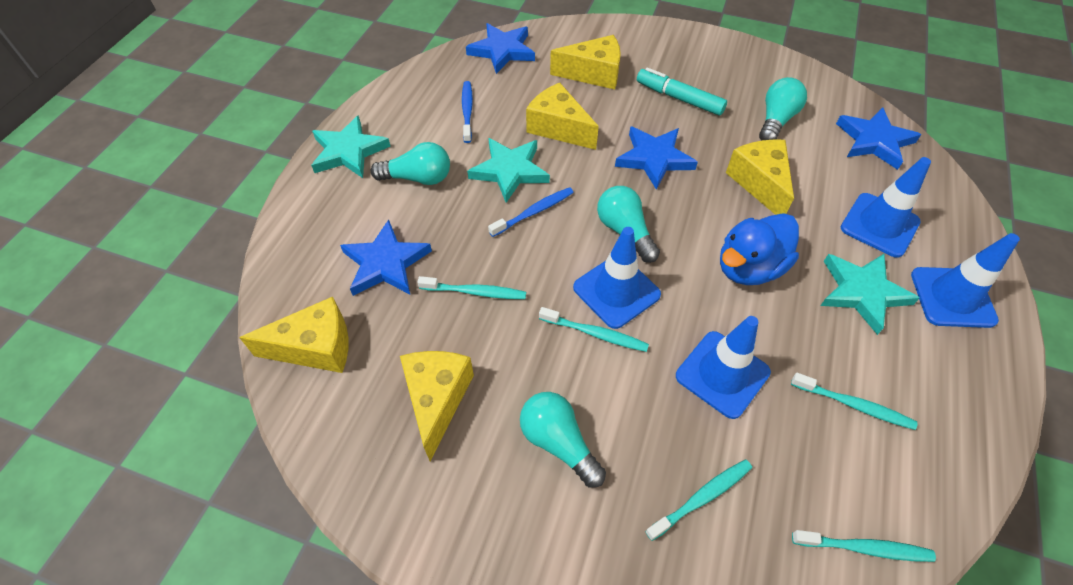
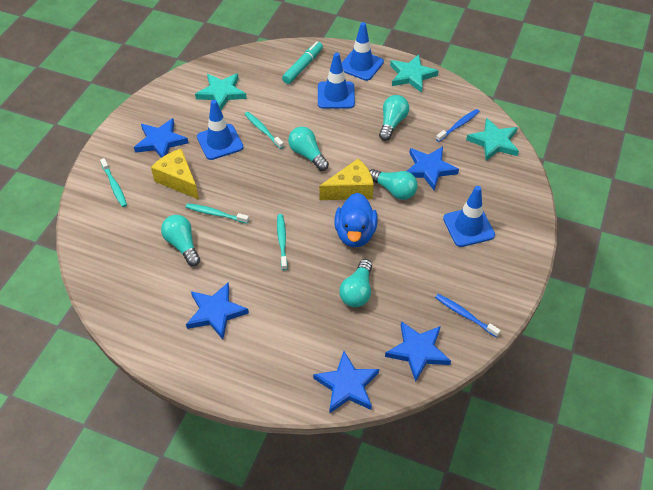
blue star: 4 -> 5
turquoise light bulb: 4 -> 5
turquoise toothbrush: 5 -> 4
yellow cheese: 5 -> 2

